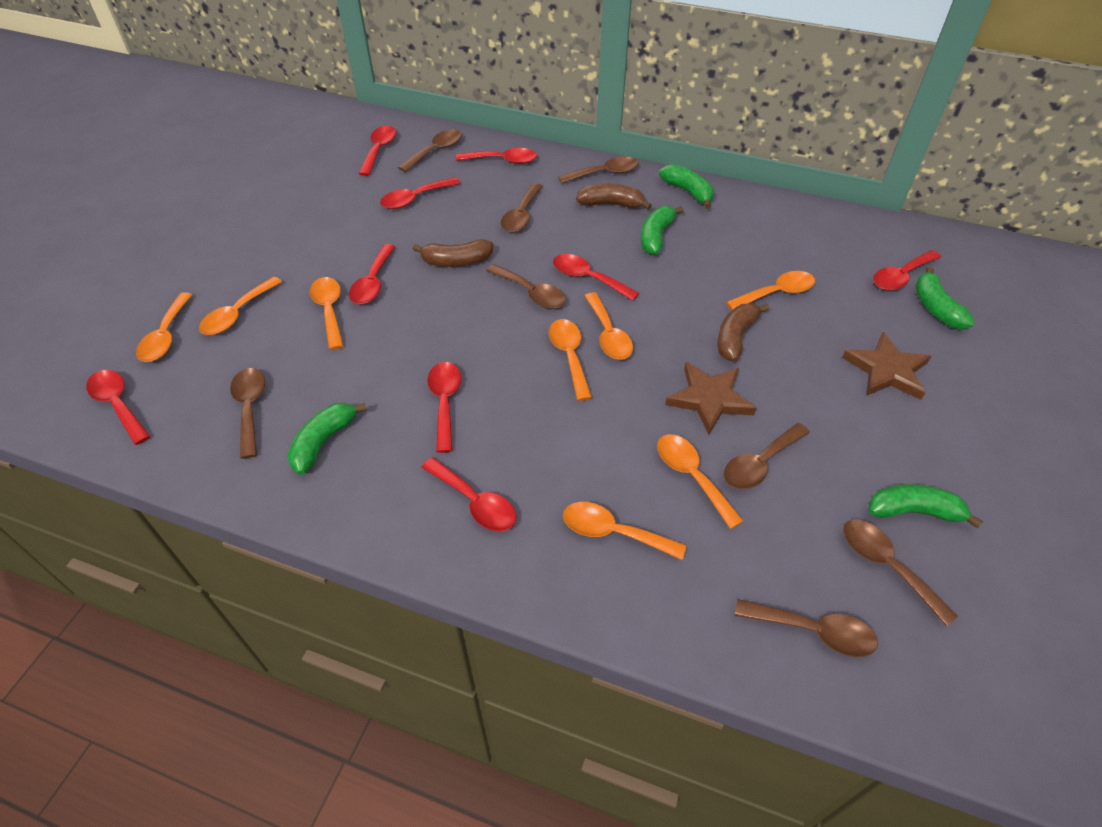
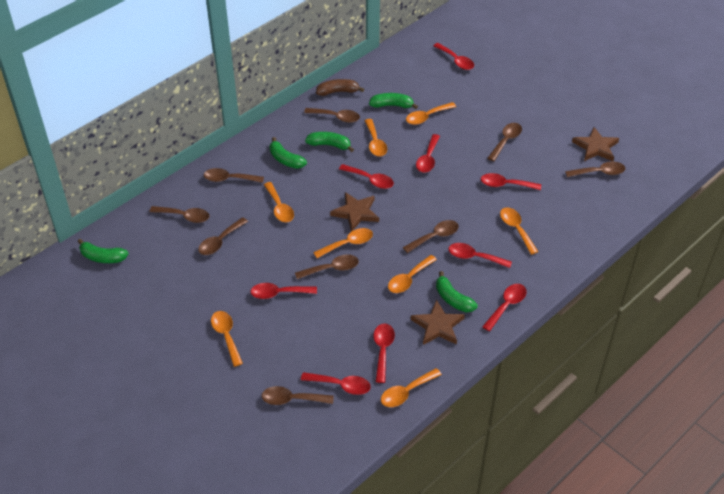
brown banana: 3 -> 1
brown spoon: 8 -> 9
brown star: 2 -> 3

